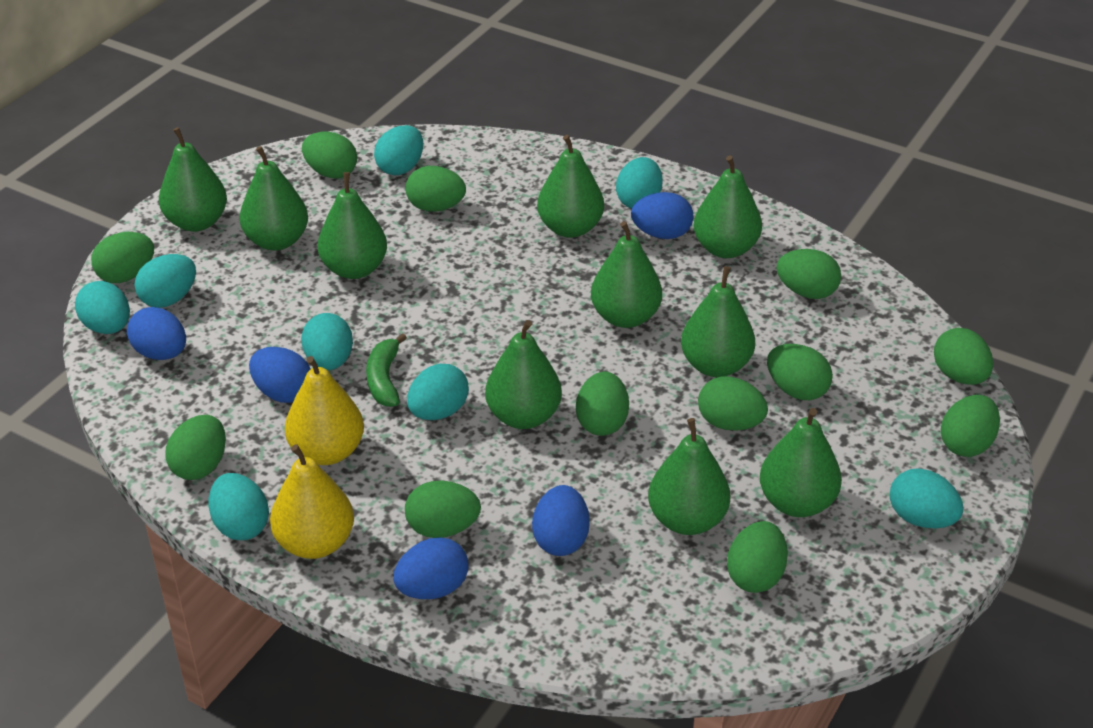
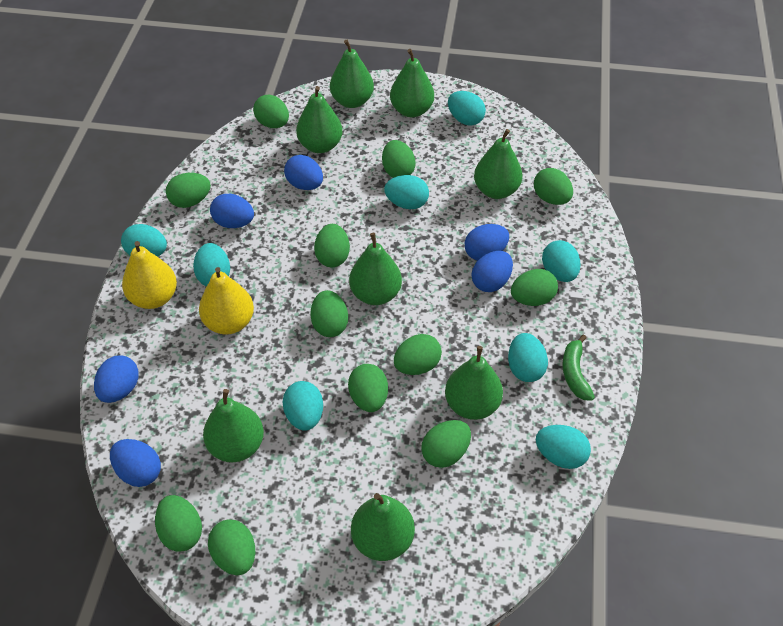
blue egg: 5 -> 6
green pear: 10 -> 8

